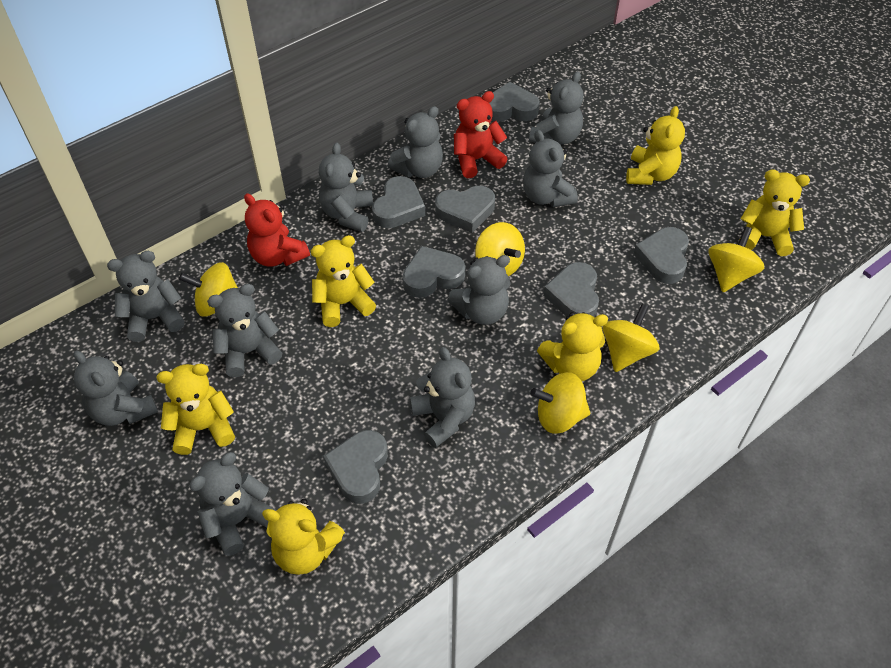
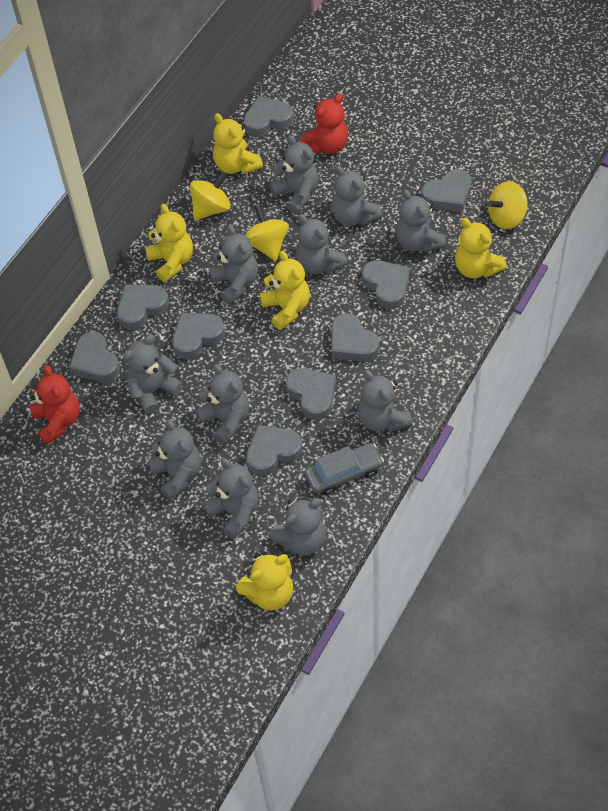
grey car: 0 -> 1
grey heart: 7 -> 9
grey teddy bear: 10 -> 11
yellow spinning top: 5 -> 3
yellow teddy bear: 6 -> 5

